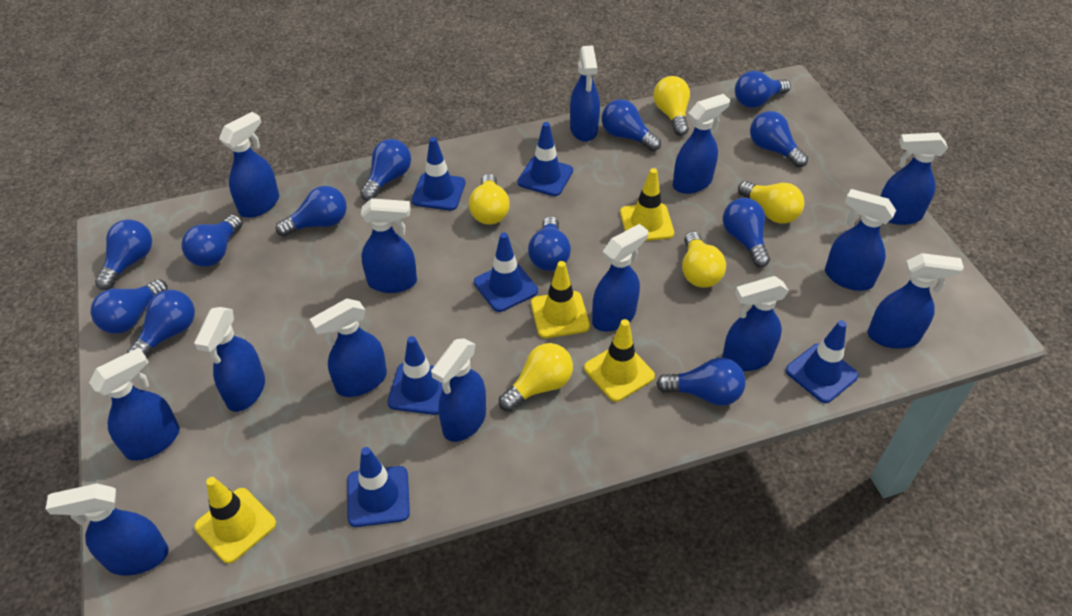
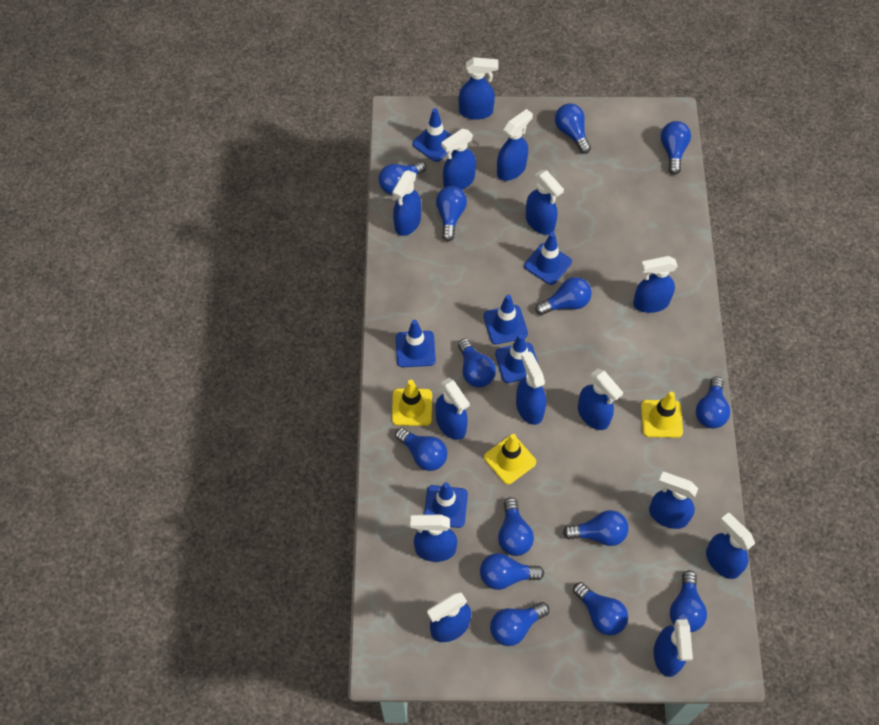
blue light bulb: 12 -> 14
yellow light bulb: 5 -> 0
yellow traffic cone: 4 -> 3

